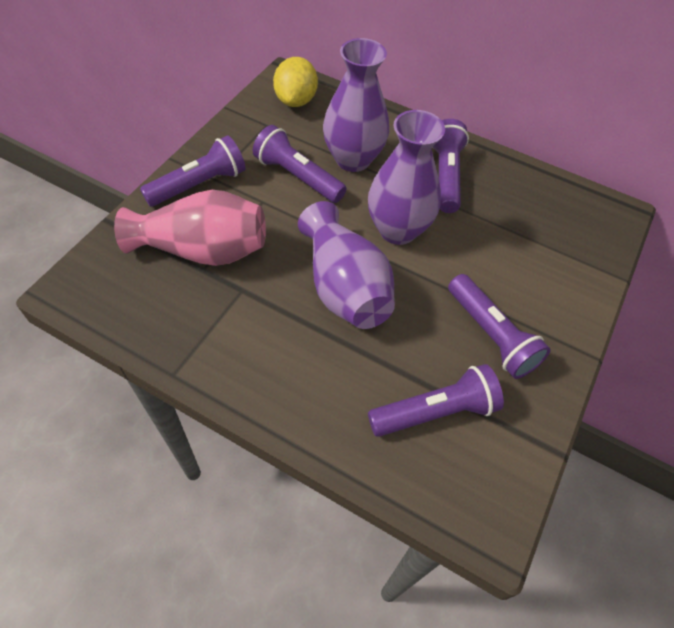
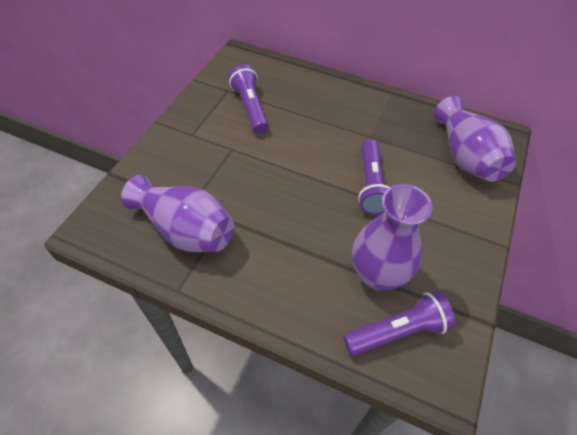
pink vase: 1 -> 0
purple flashlight: 5 -> 3
yellow lemon: 1 -> 0

